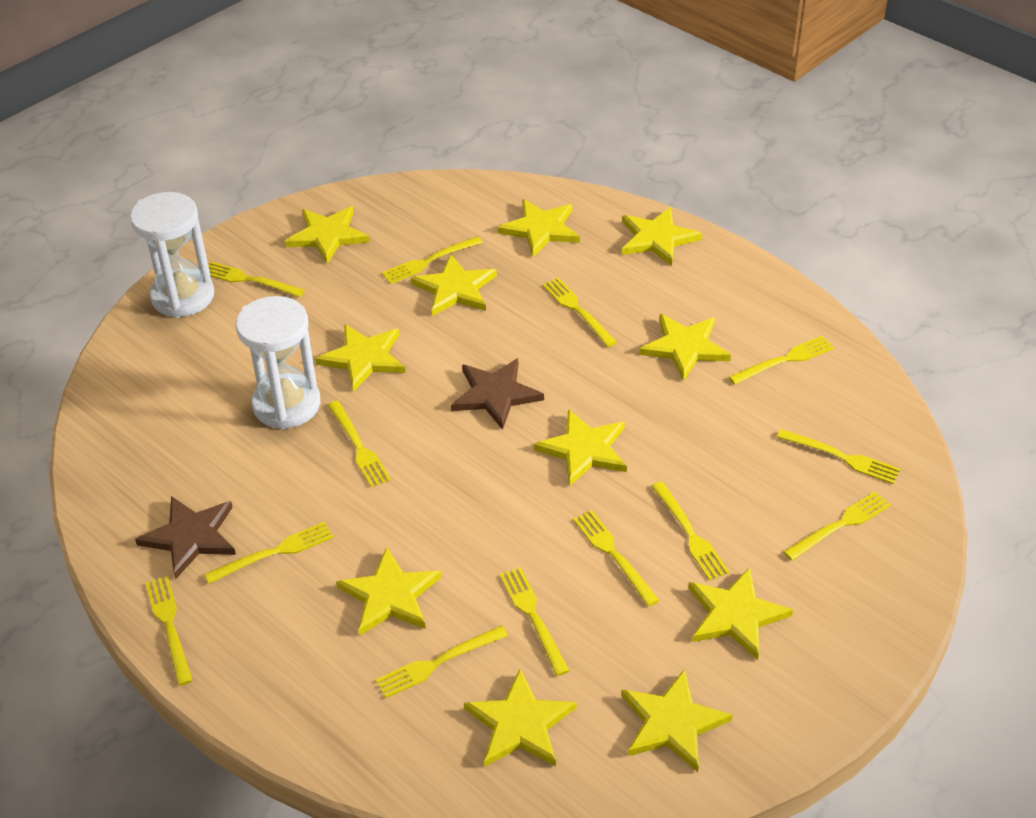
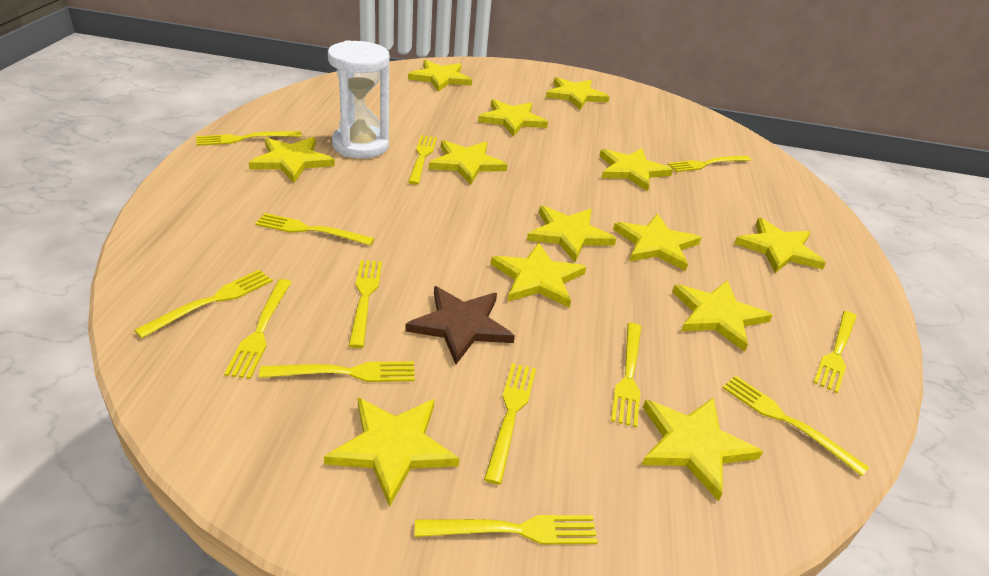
brown star: 2 -> 1
white hourglass: 2 -> 1
yellow star: 11 -> 13

